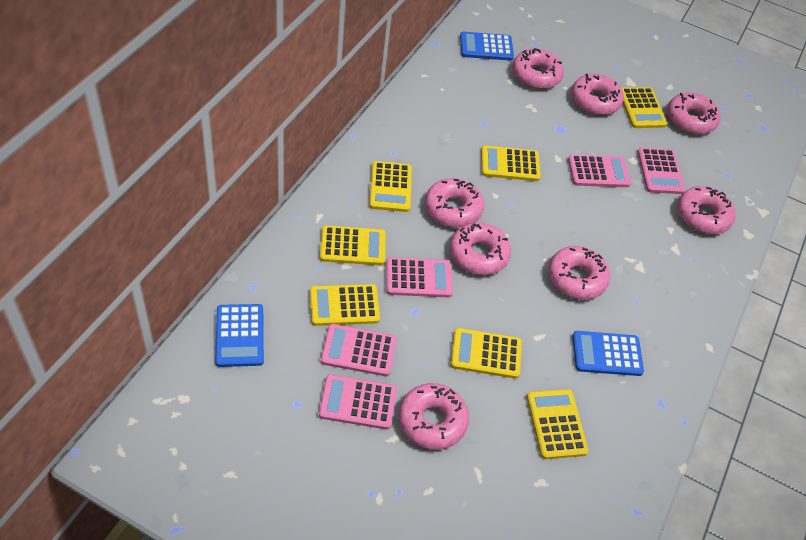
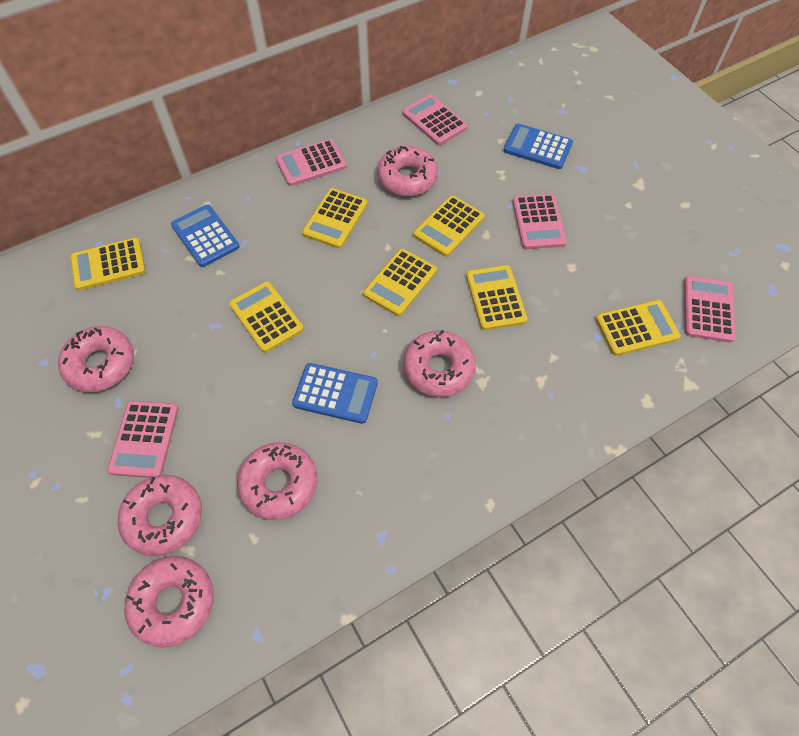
pink donut: 8 -> 6

